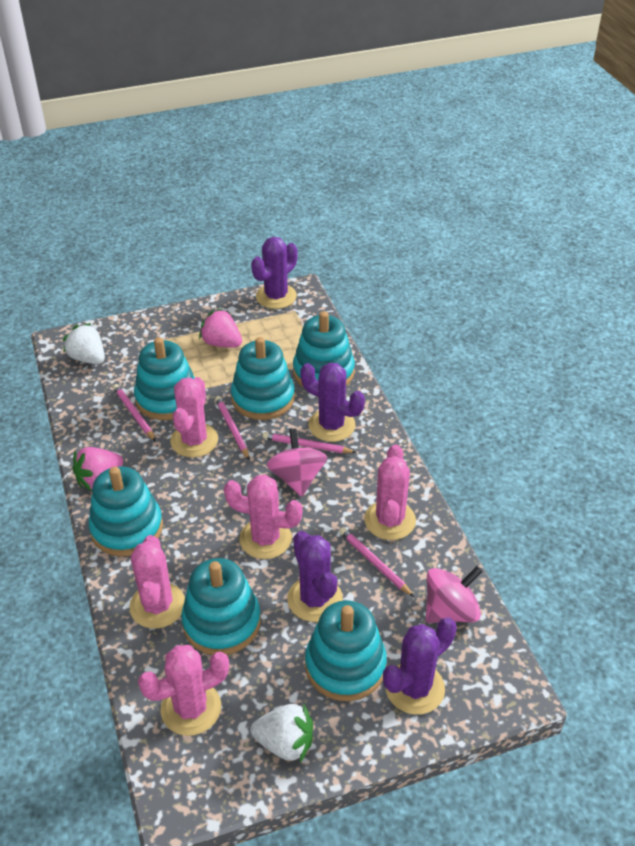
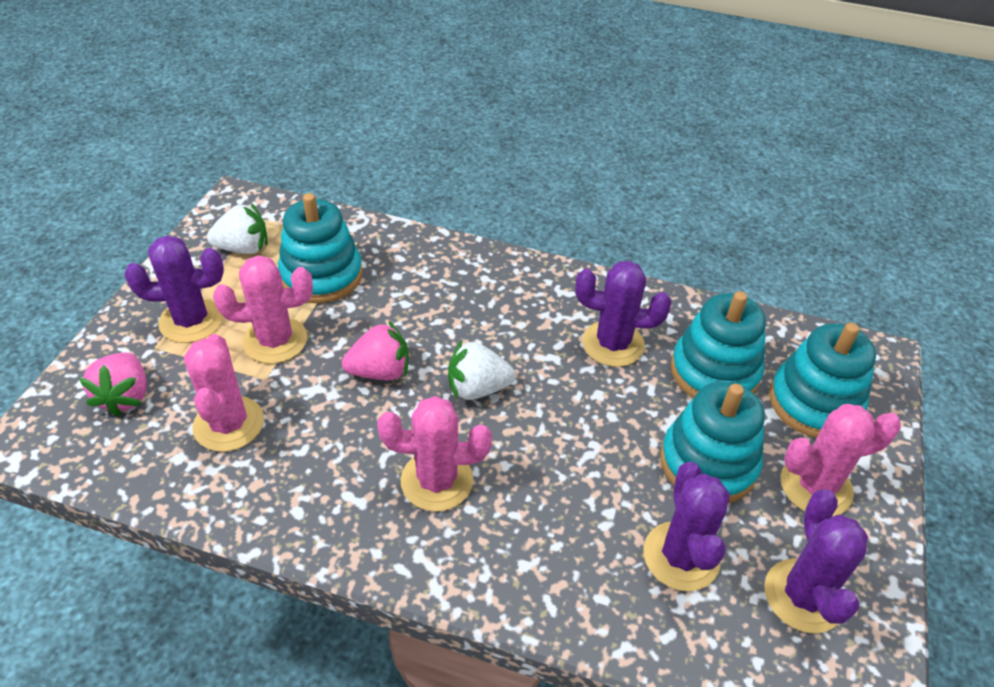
pink cactus: 5 -> 4
pink pencil: 4 -> 0
pink spinning top: 2 -> 0
turquoise stacking toy: 6 -> 4

